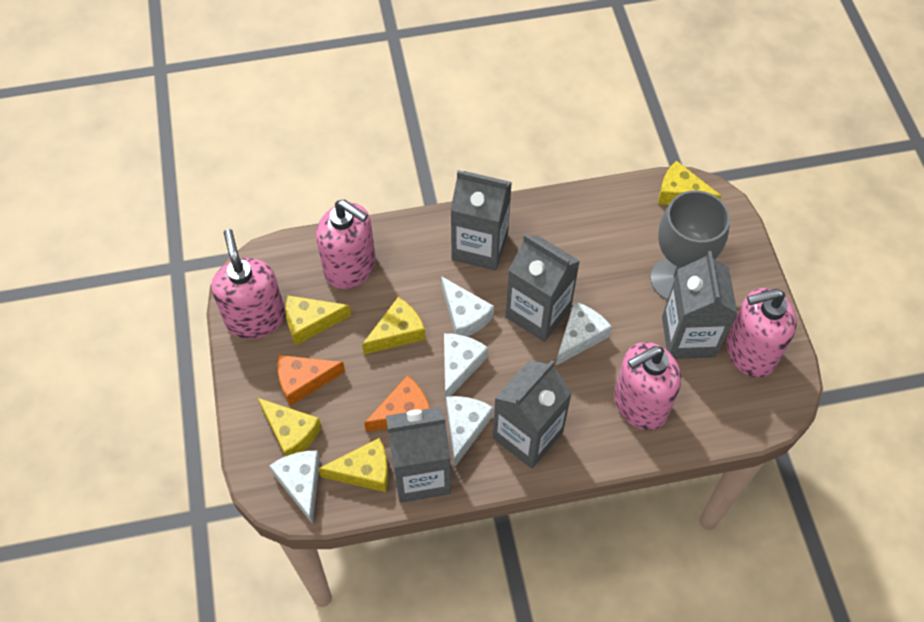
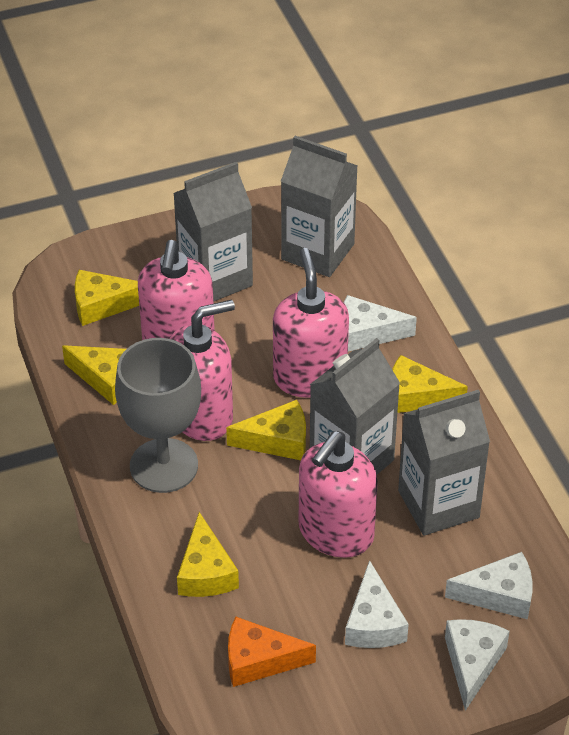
grey carton: 5 -> 4
orange cheese: 2 -> 1
white cheese: 5 -> 4

